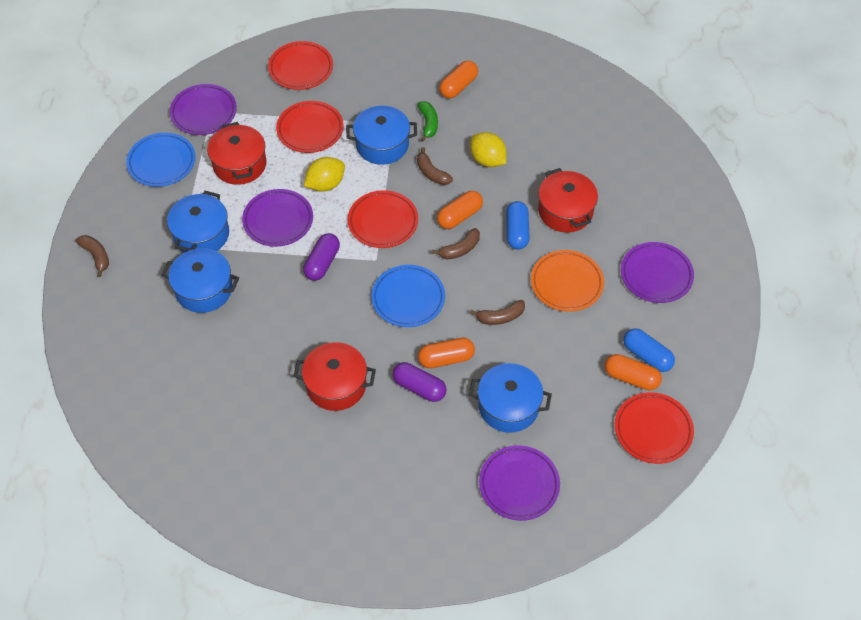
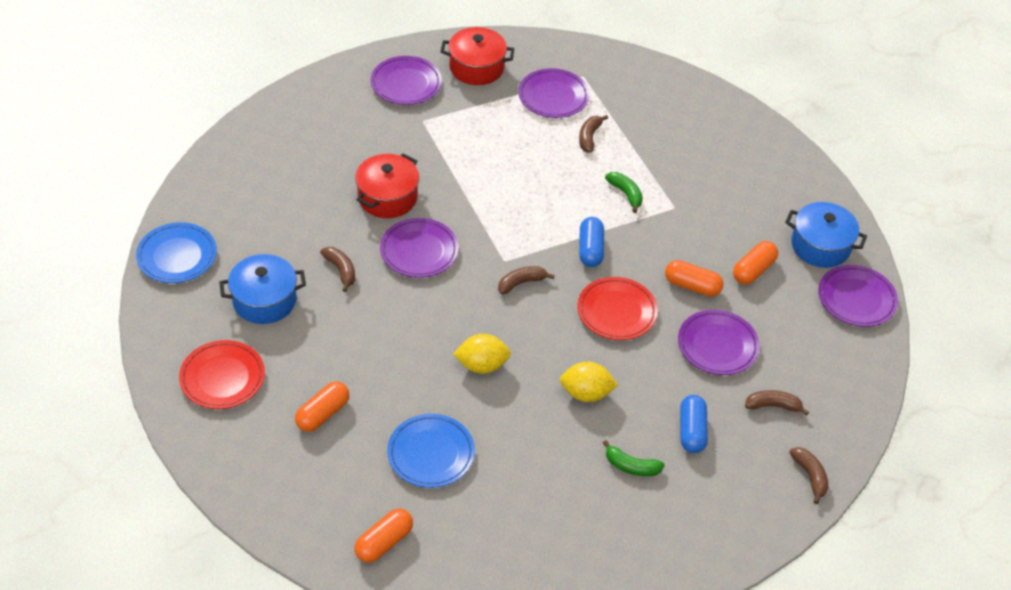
blue pot: 4 -> 2
brown banana: 4 -> 5
green banana: 1 -> 2
orange plate: 1 -> 0
purple capsule: 2 -> 0
purple plate: 4 -> 5
red plate: 4 -> 2
red pot: 3 -> 2

